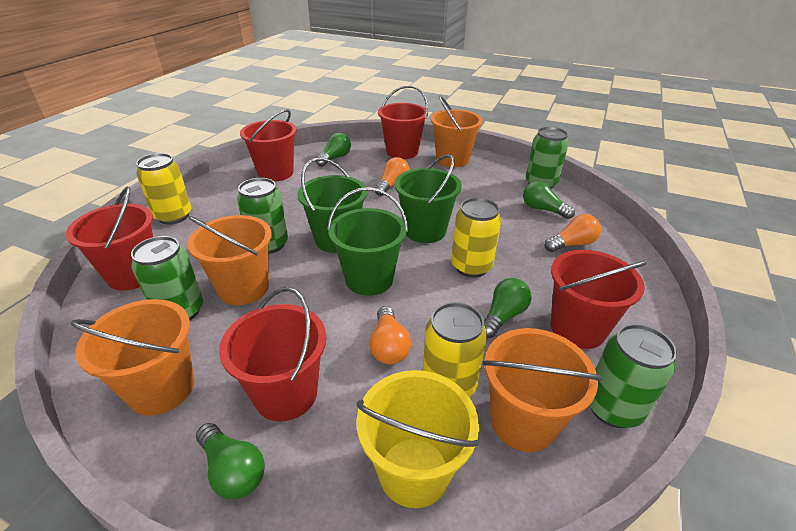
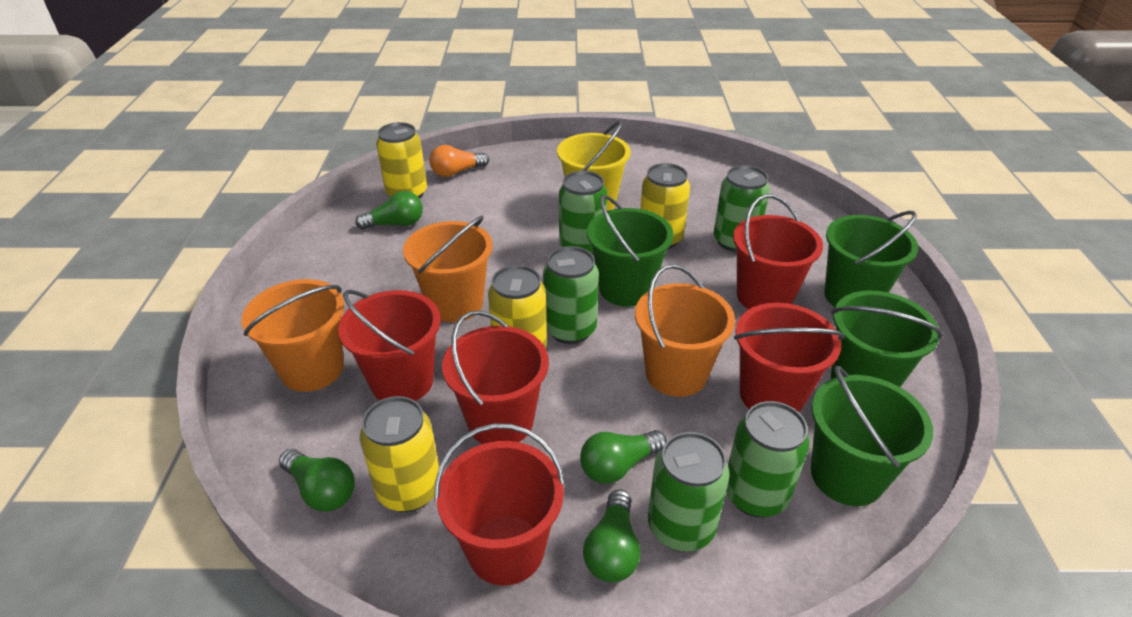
green bucket: 3 -> 4
green can: 4 -> 5
orange bucket: 4 -> 3
orange light bulb: 3 -> 1
yellow can: 3 -> 4

